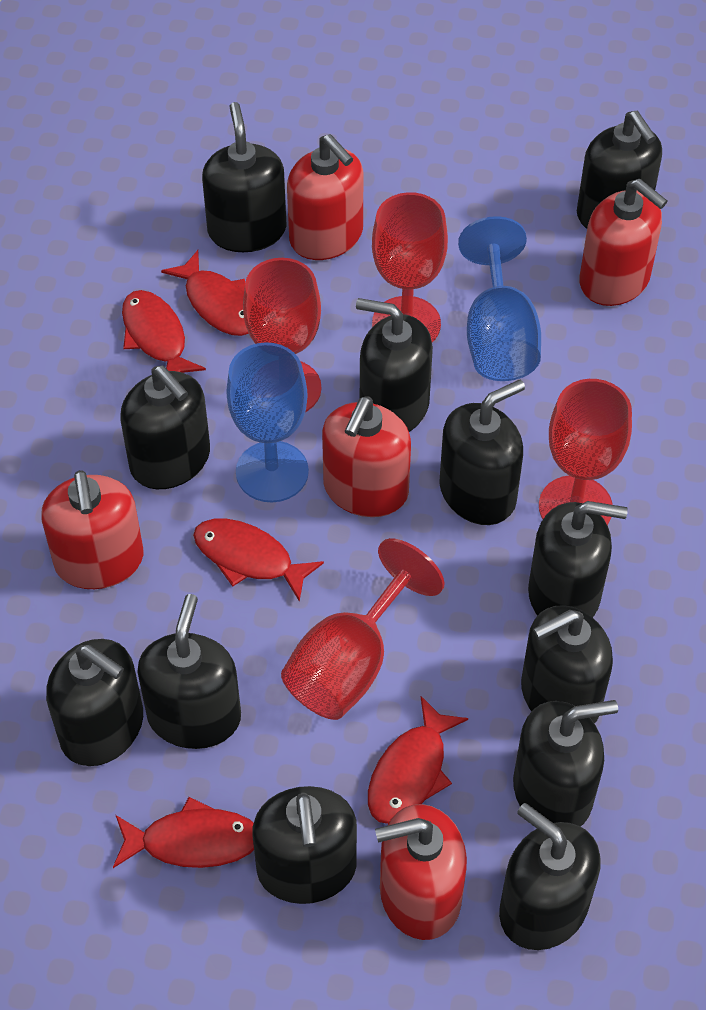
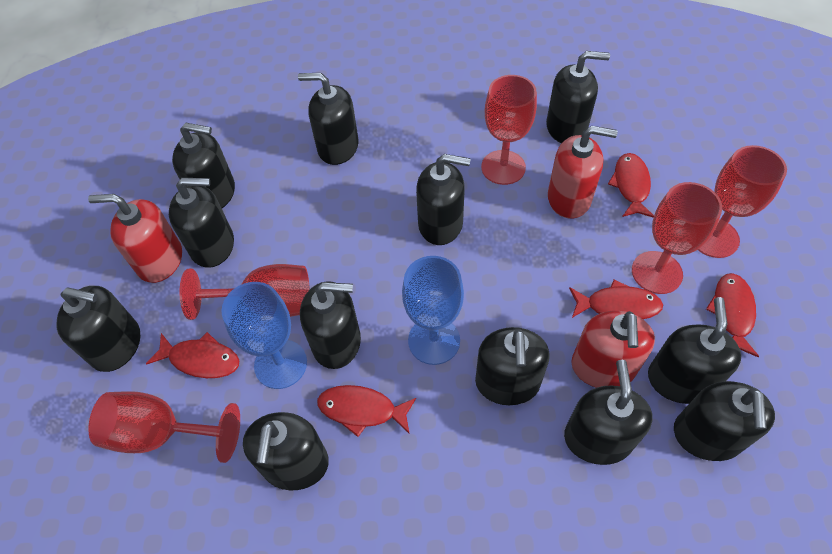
red goblet: 4 -> 5
red soap dispenser: 5 -> 3

